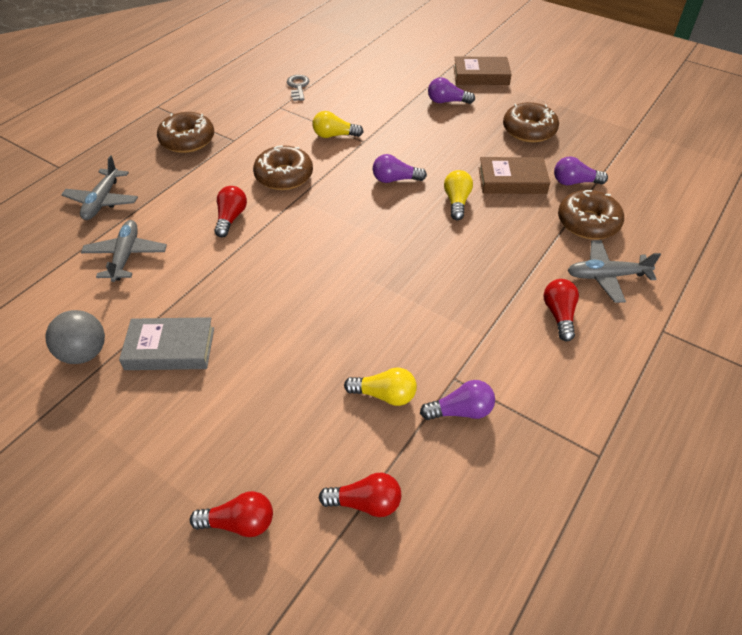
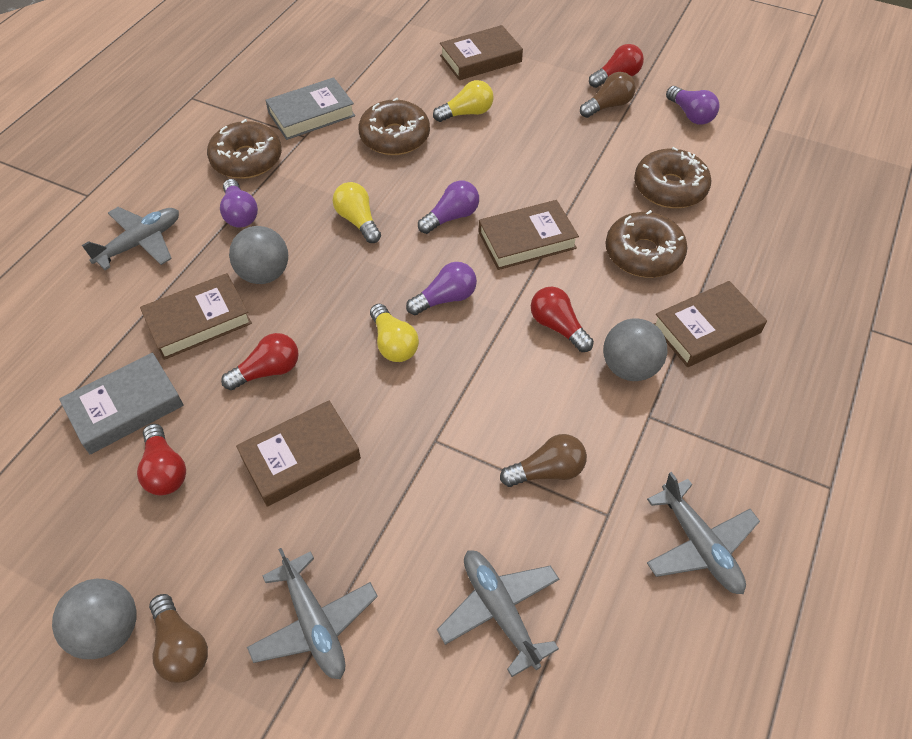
brown book: 2 -> 5
brown light bulb: 0 -> 3
grey ball: 1 -> 3
grey book: 1 -> 2
grey key: 1 -> 0
grey plane: 3 -> 4

